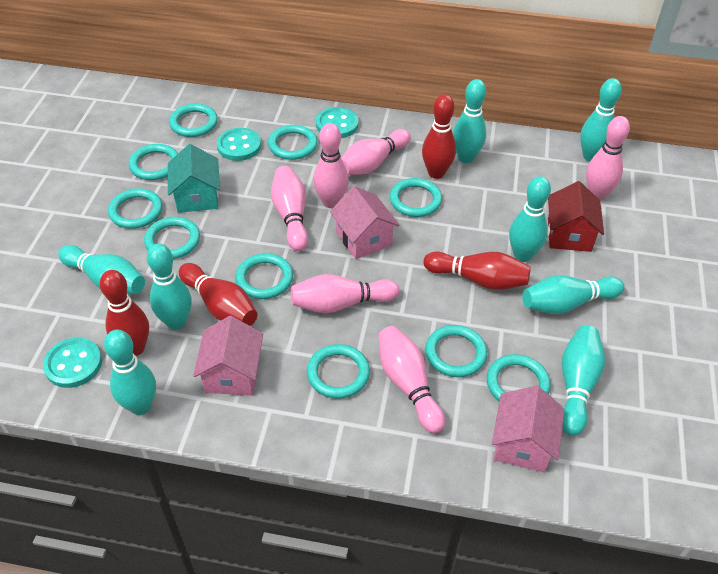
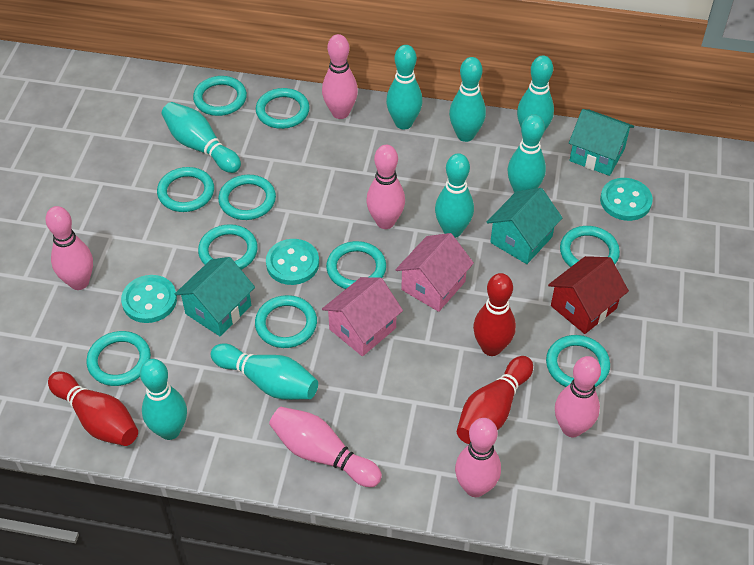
pink house: 3 -> 2
red bowling pin: 4 -> 3
turquoise house: 1 -> 3

